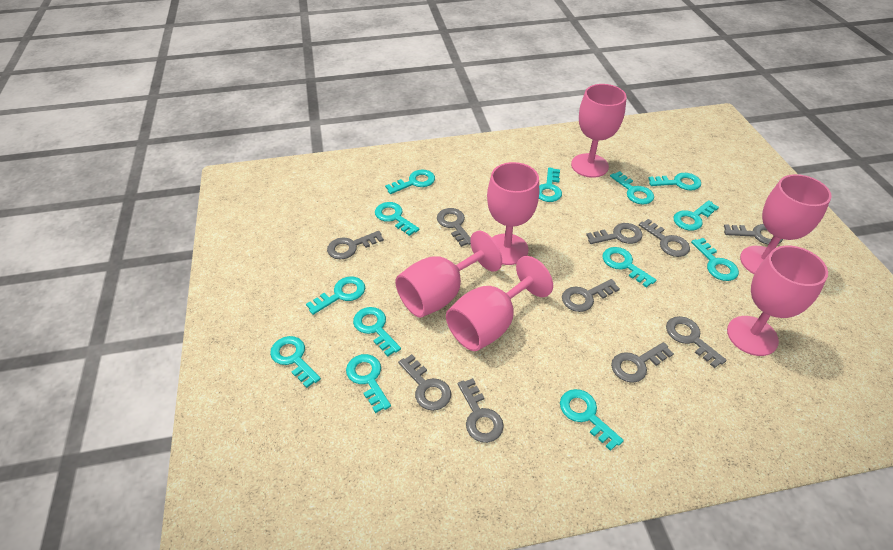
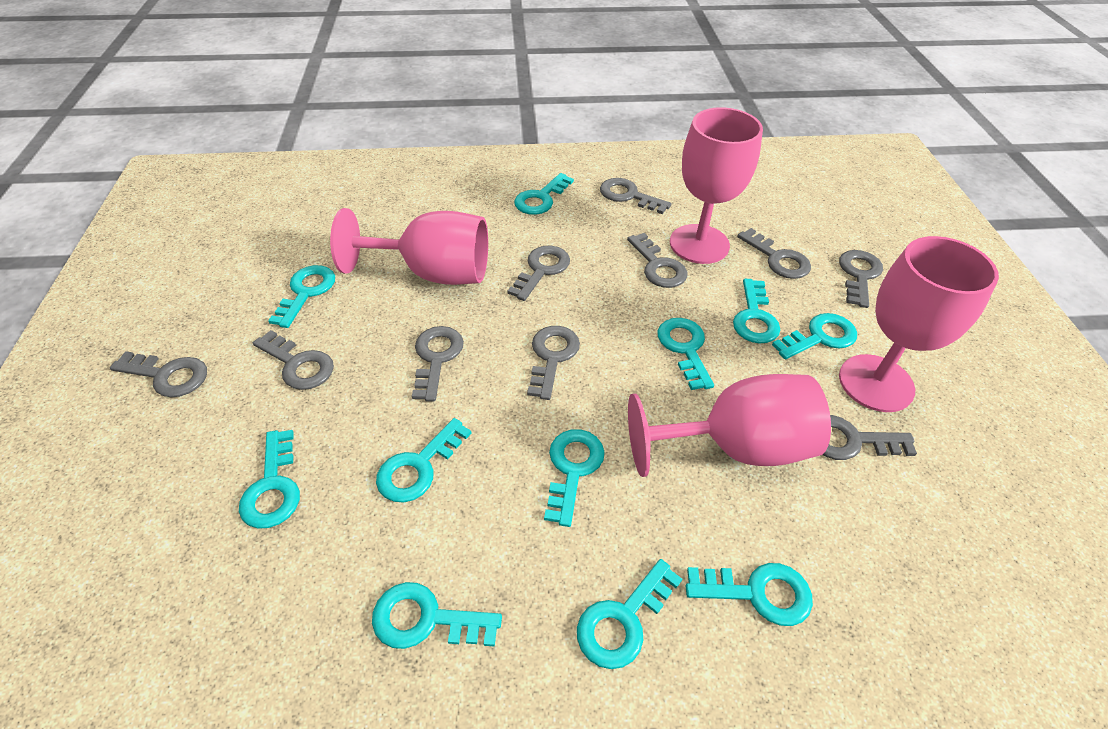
pink goblet: 6 -> 4
turquoise key: 13 -> 11

